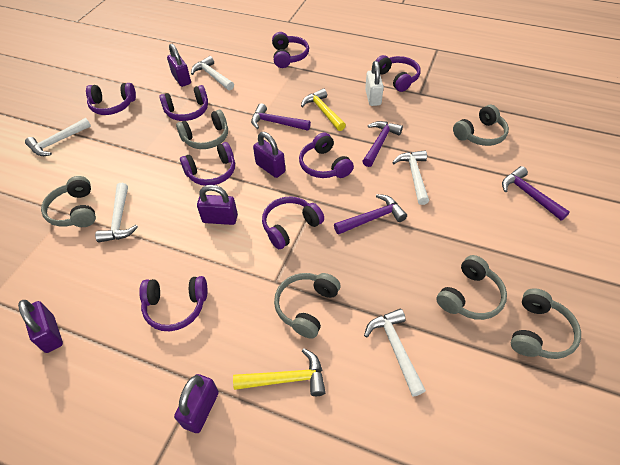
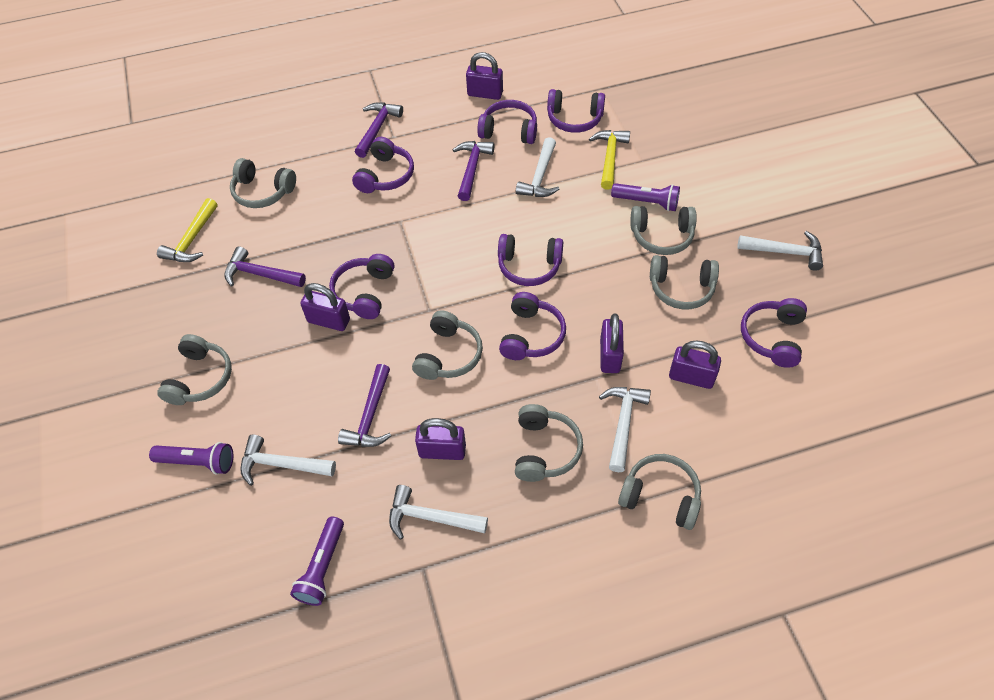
grey headphones: 6 -> 7
purple flashlight: 0 -> 3
purple headphones: 8 -> 7
white padlock: 1 -> 0

